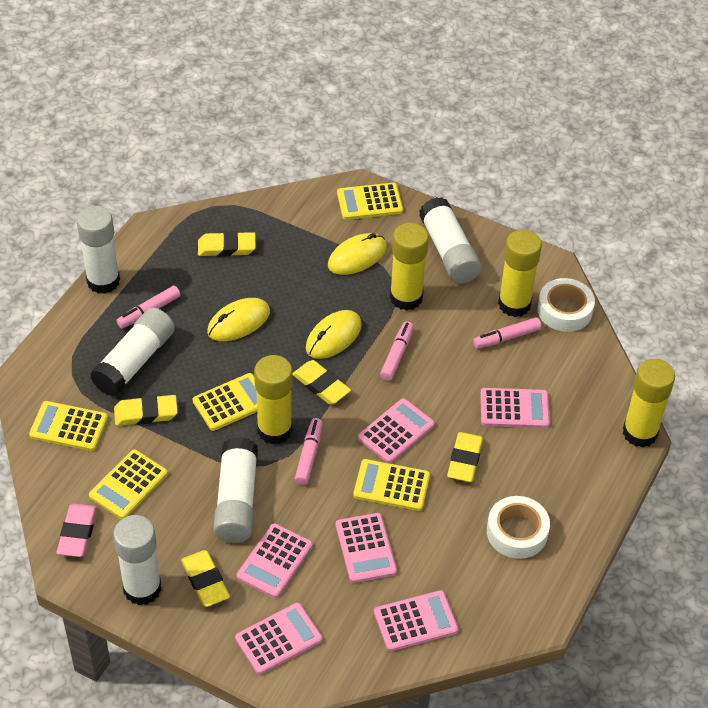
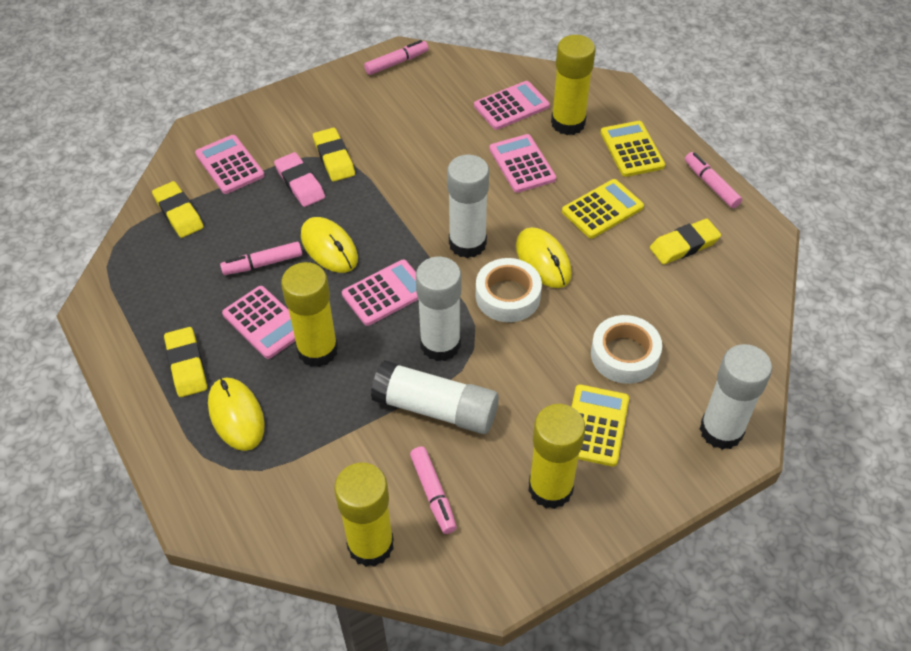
pink calculator: 6 -> 5
white glue stick: 5 -> 4
yellow calculator: 5 -> 3
yellow eraser: 5 -> 4

